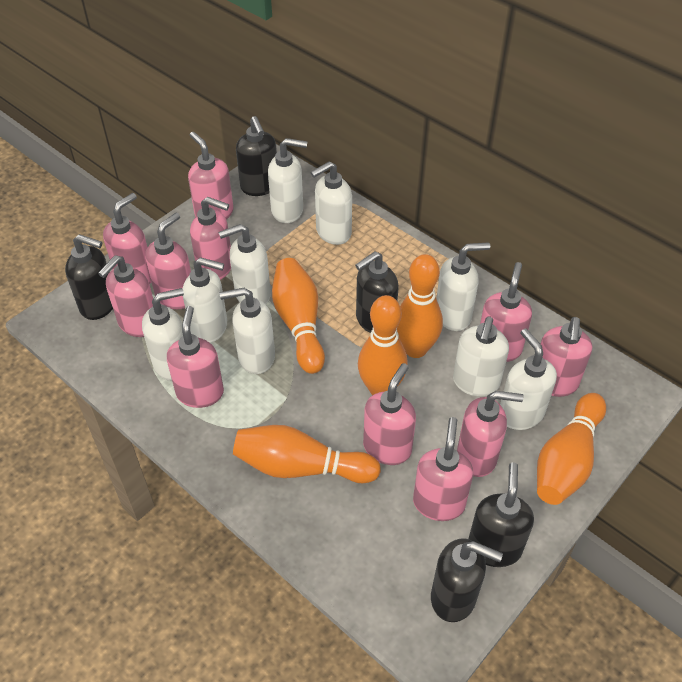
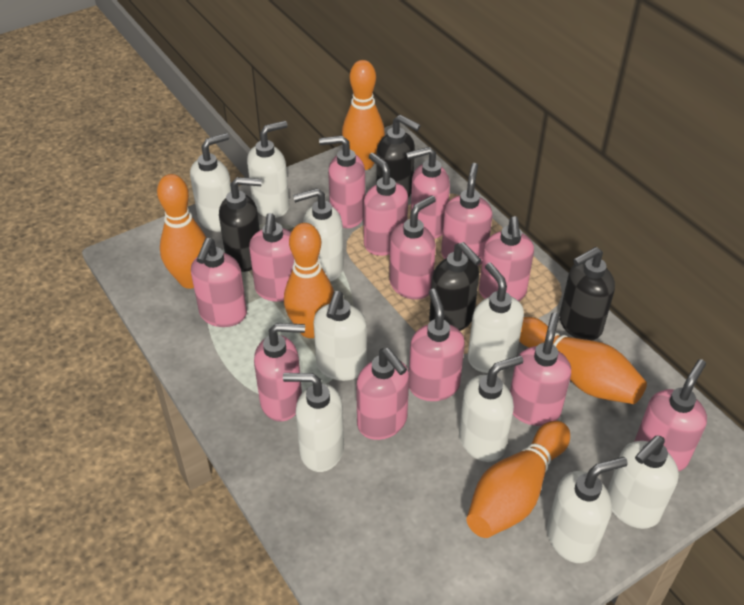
black soap dispenser: 5 -> 4
pink soap dispenser: 11 -> 13

